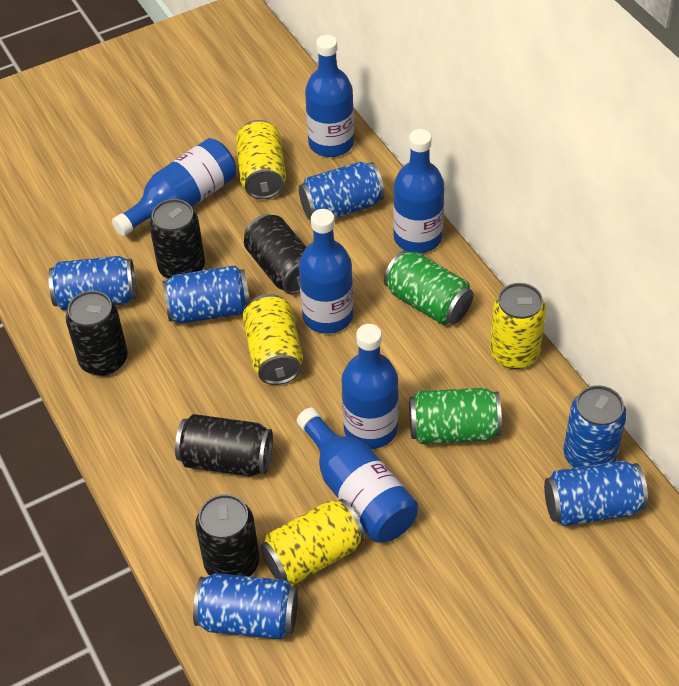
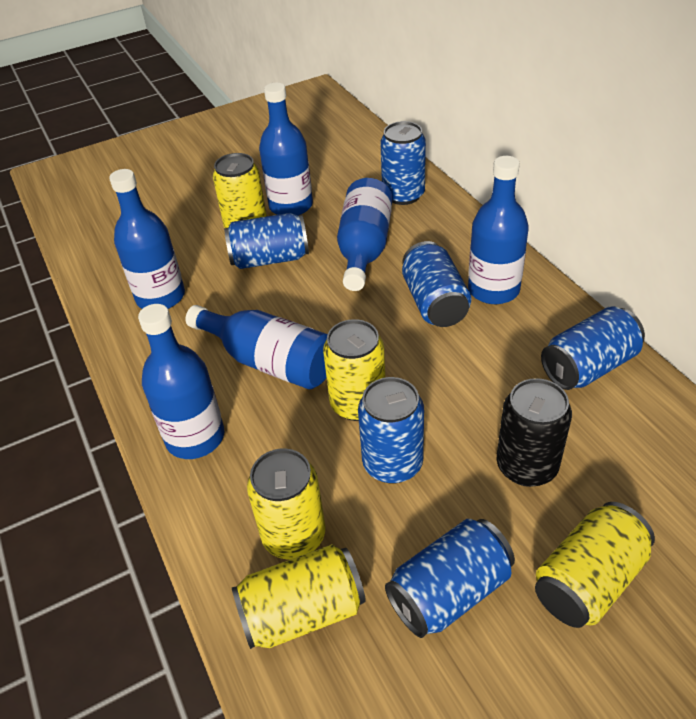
black can: 5 -> 1
green can: 2 -> 0
yellow can: 4 -> 5

